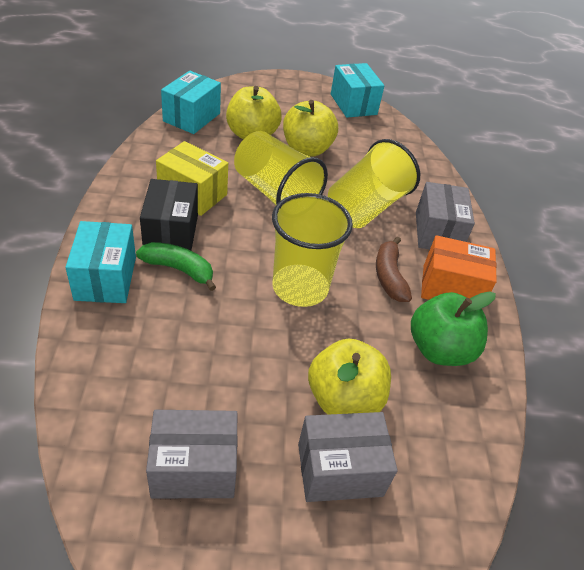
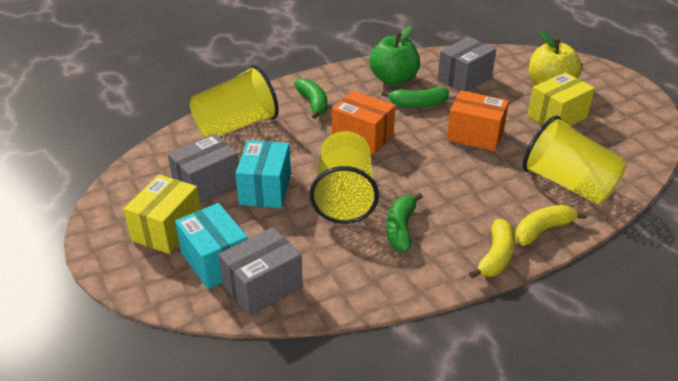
black box: 1 -> 0
brown banana: 1 -> 0
green banana: 1 -> 3
orange box: 1 -> 2
turquoise box: 3 -> 2
yellow apple: 3 -> 1
yellow banana: 0 -> 2
yellow box: 1 -> 2

